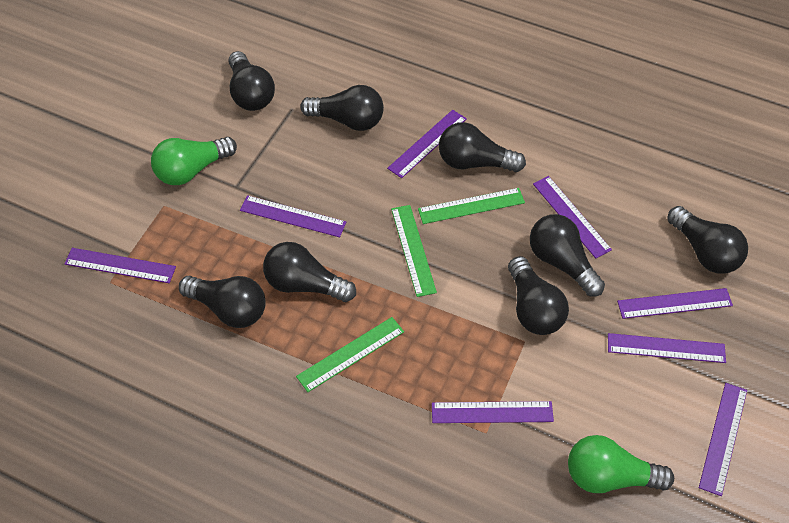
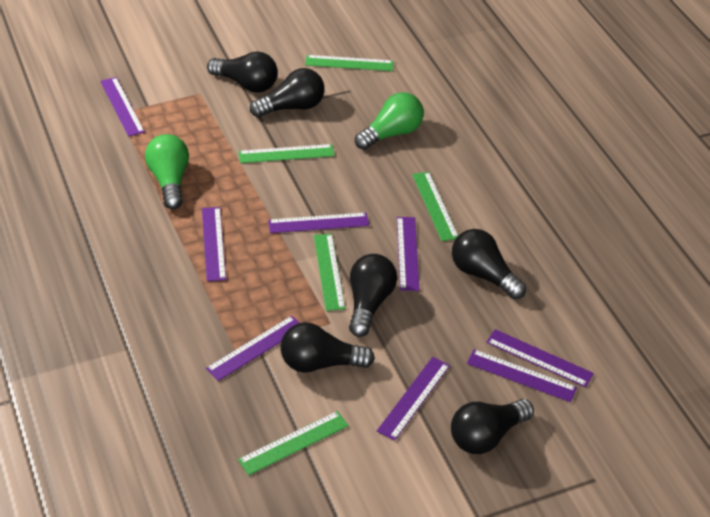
black light bulb: 8 -> 6
green ruler: 3 -> 5

